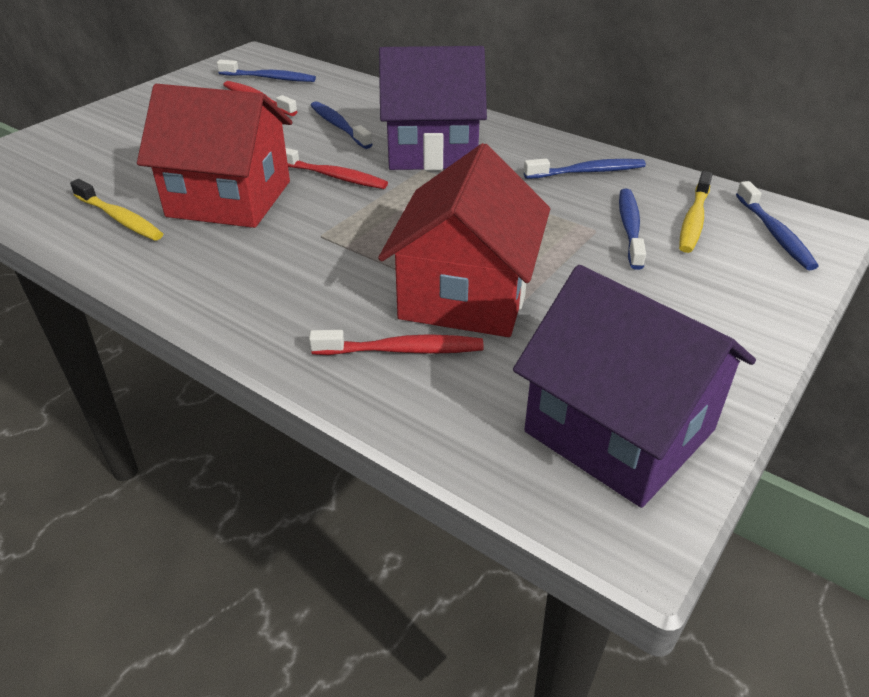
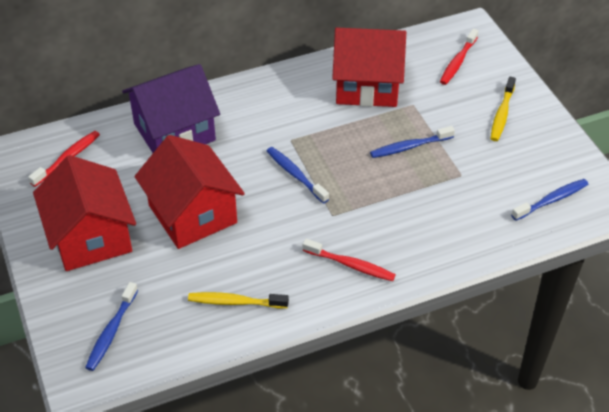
blue toothbrush: 5 -> 4
purple house: 2 -> 1
red house: 2 -> 3

